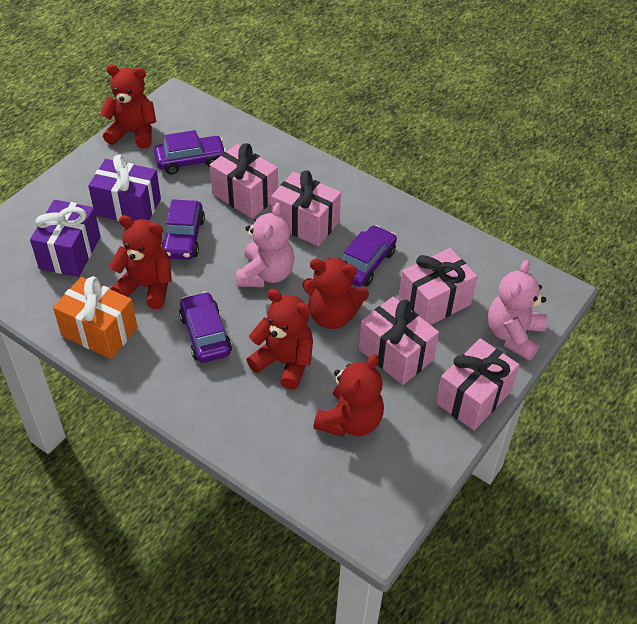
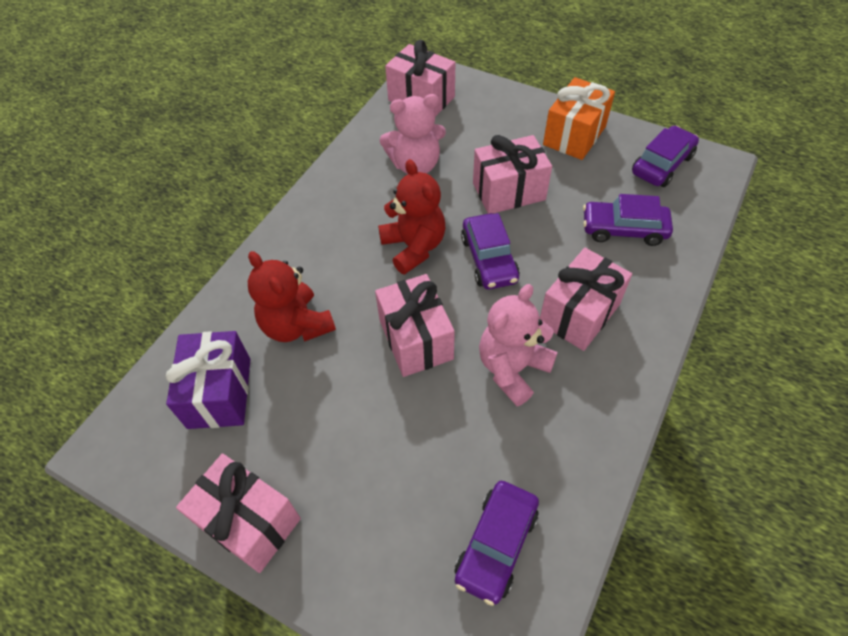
purple gift: 2 -> 1
red teddy bear: 5 -> 2

